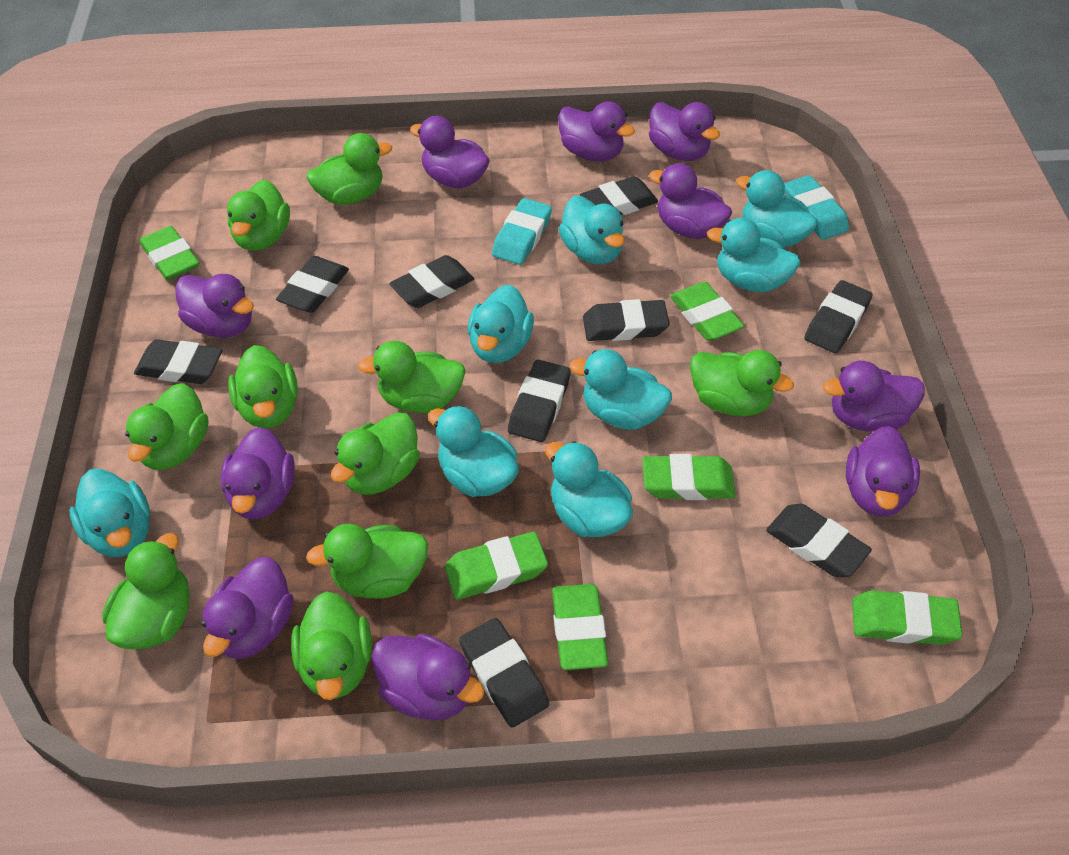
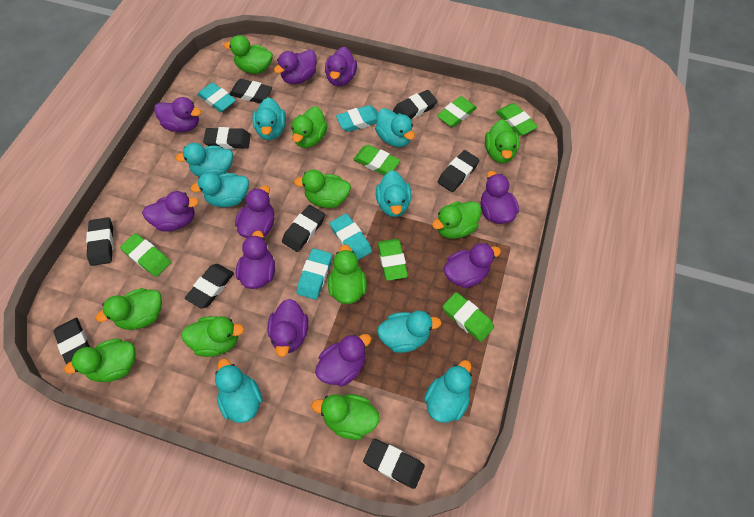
turquoise eraser: 2 -> 4

